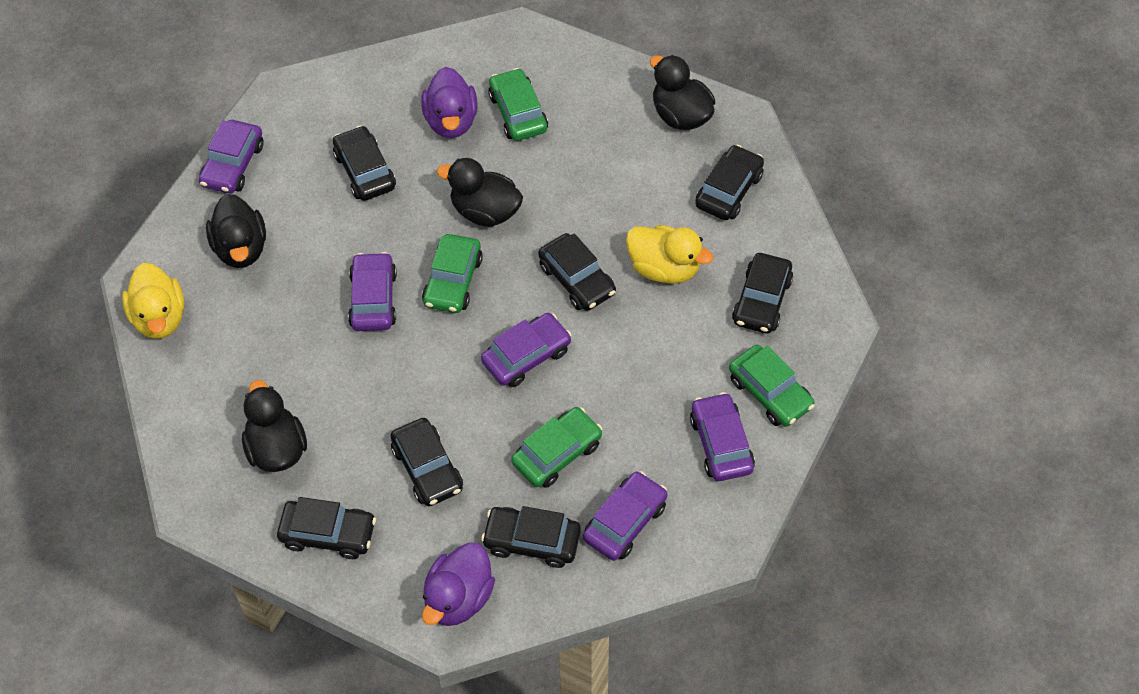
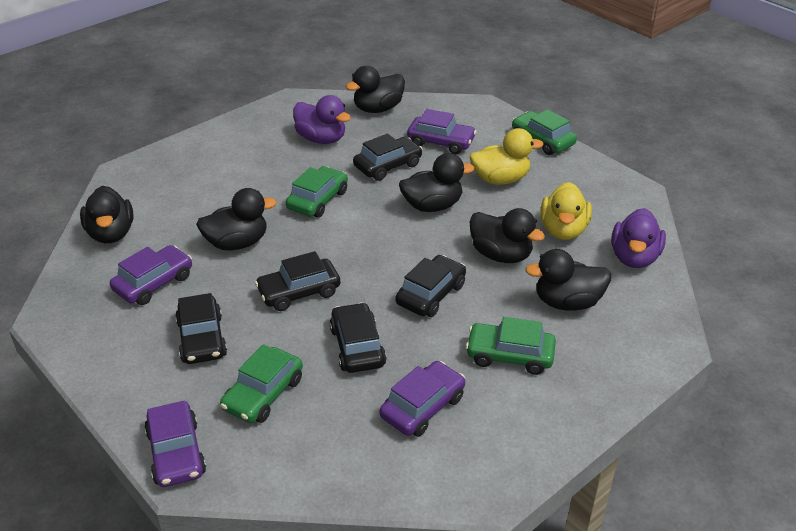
black car: 7 -> 5
black duck: 4 -> 6
purple car: 5 -> 4

